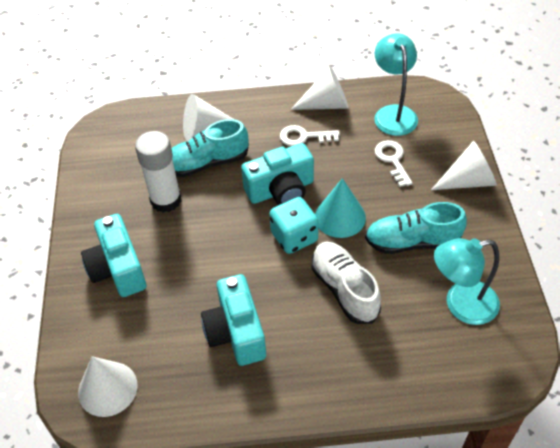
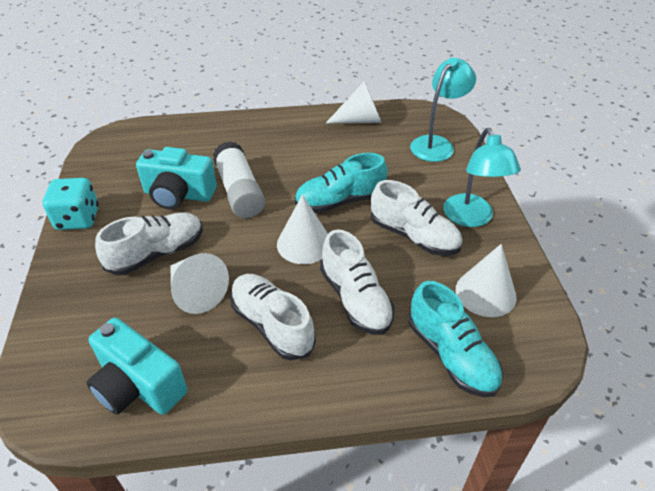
turquoise camera: 3 -> 2
turquoise cone: 1 -> 0
white key: 2 -> 0
white shoe: 1 -> 4

